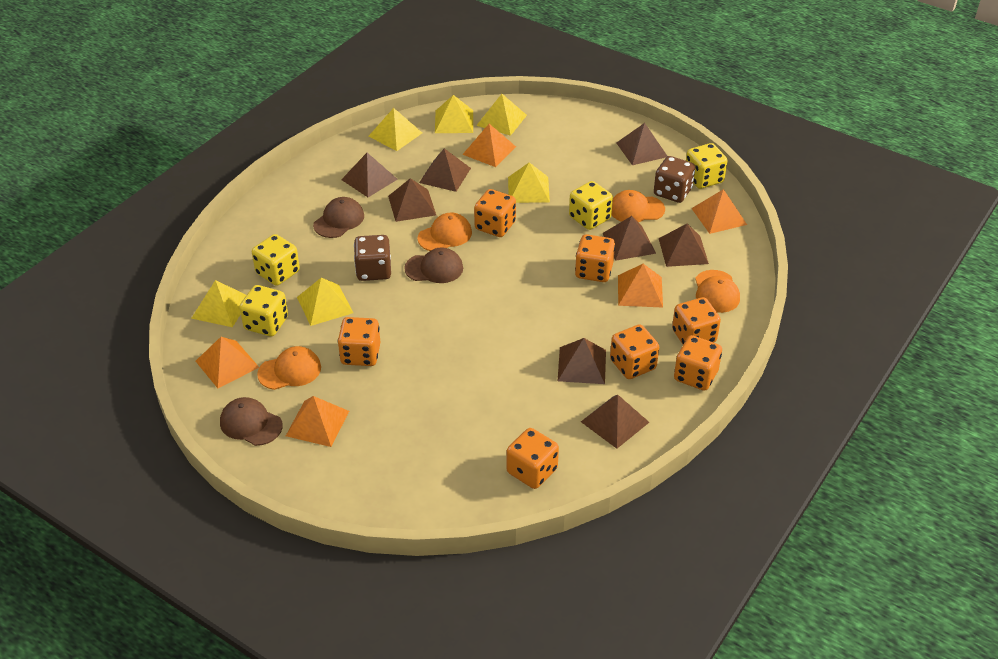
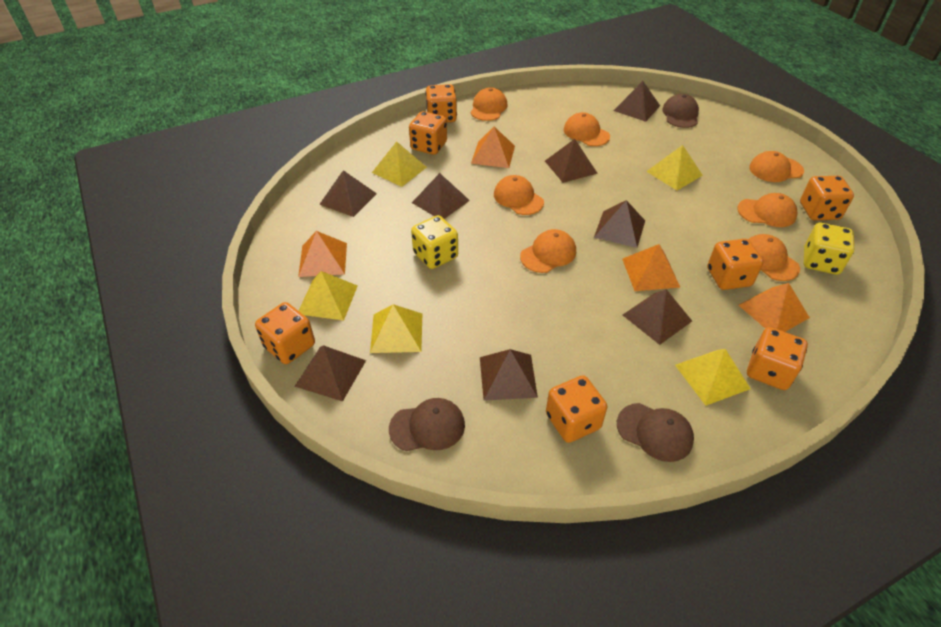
brown dice: 2 -> 0
orange cap: 4 -> 7
orange pyramid: 5 -> 4
yellow dice: 4 -> 2
yellow pyramid: 6 -> 5

